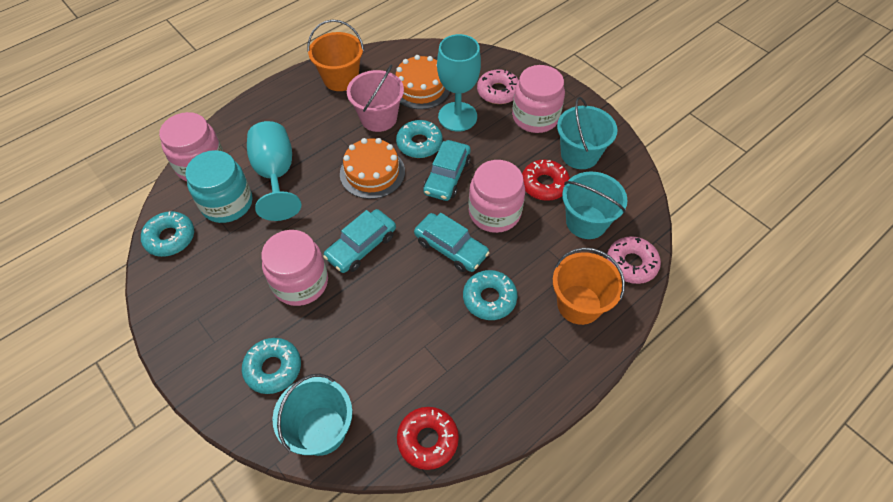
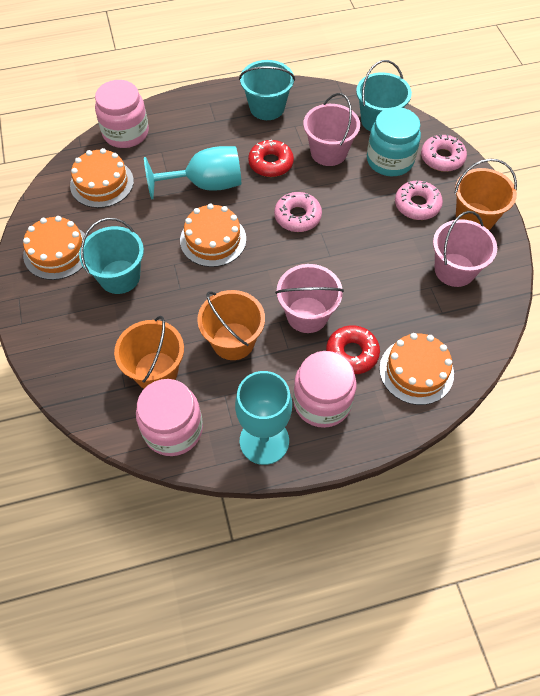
orange bucket: 2 -> 3
orange cake: 2 -> 4
pink bucket: 1 -> 3
pink donut: 2 -> 3
pink jar: 4 -> 3
turquoise car: 3 -> 0
turquoise donut: 4 -> 0

